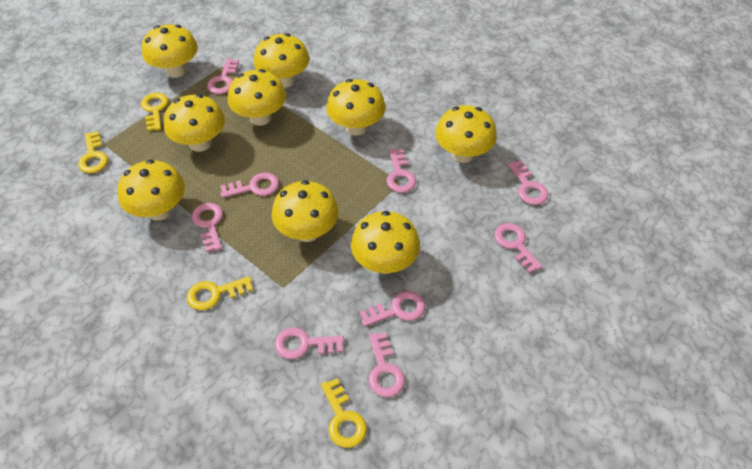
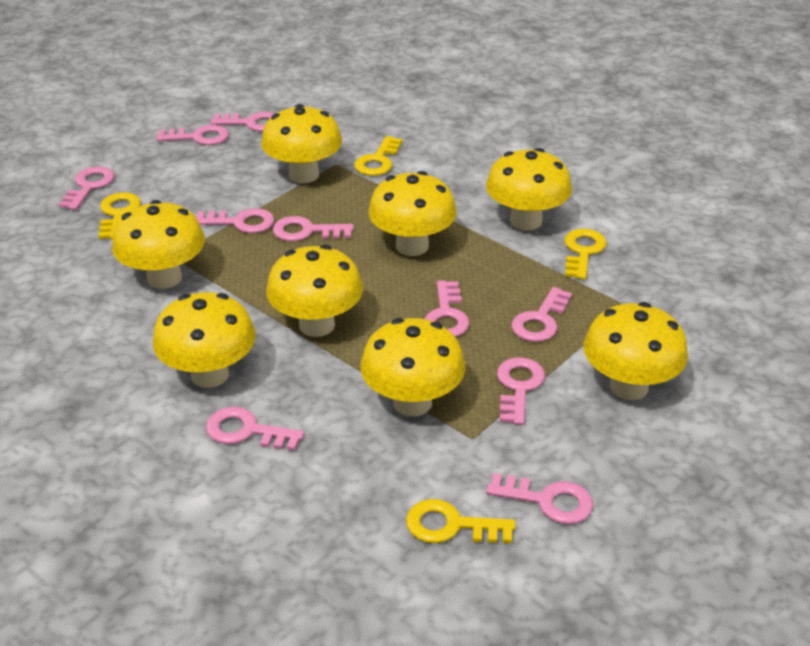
pink key: 9 -> 10
yellow mushroom: 9 -> 8

